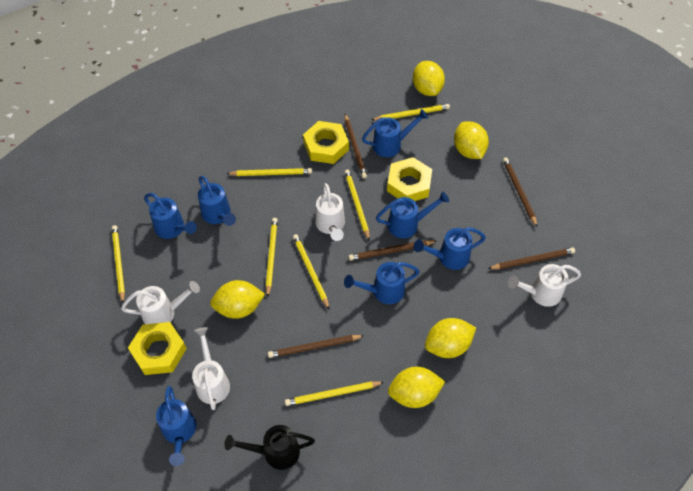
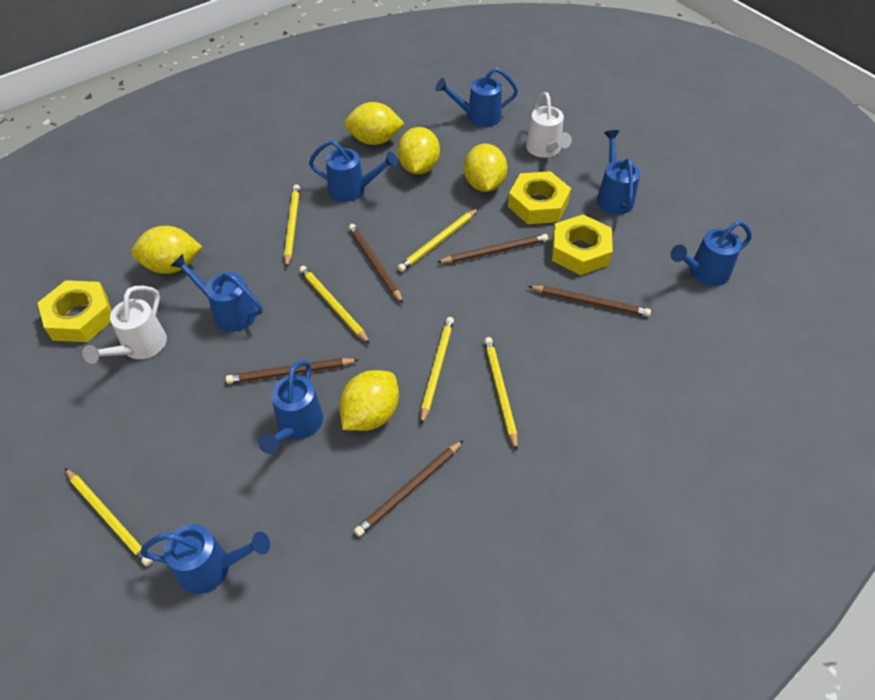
black watering can: 1 -> 0
white watering can: 4 -> 2
yellow pencil: 7 -> 6

